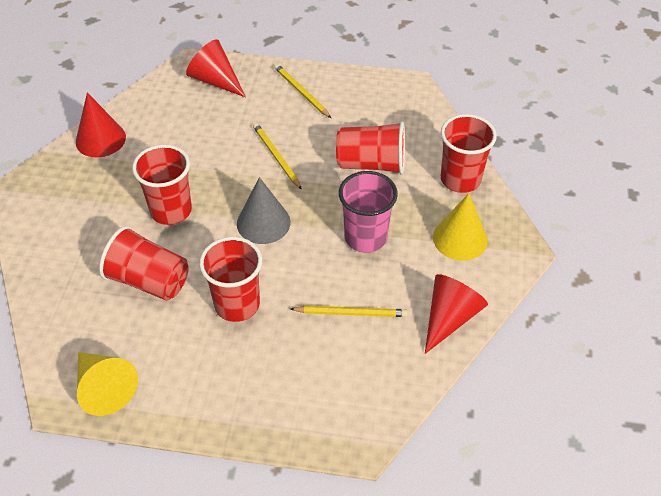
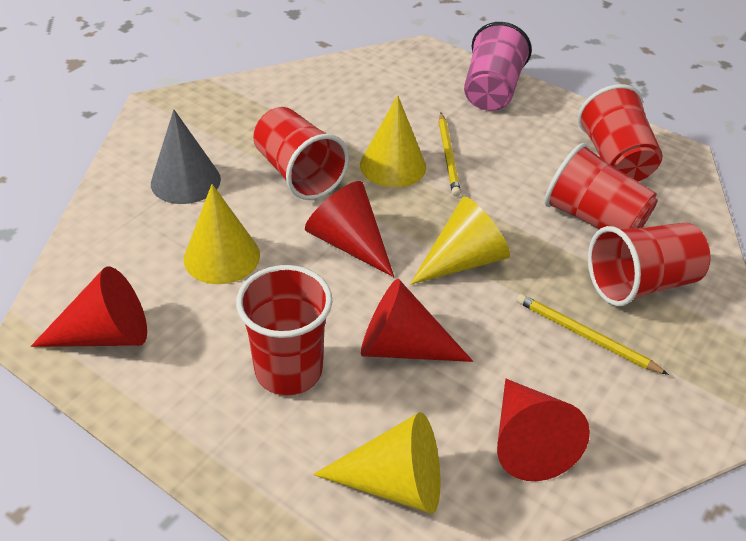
red cone: 3 -> 4
yellow cone: 2 -> 4
yellow pencil: 3 -> 2

